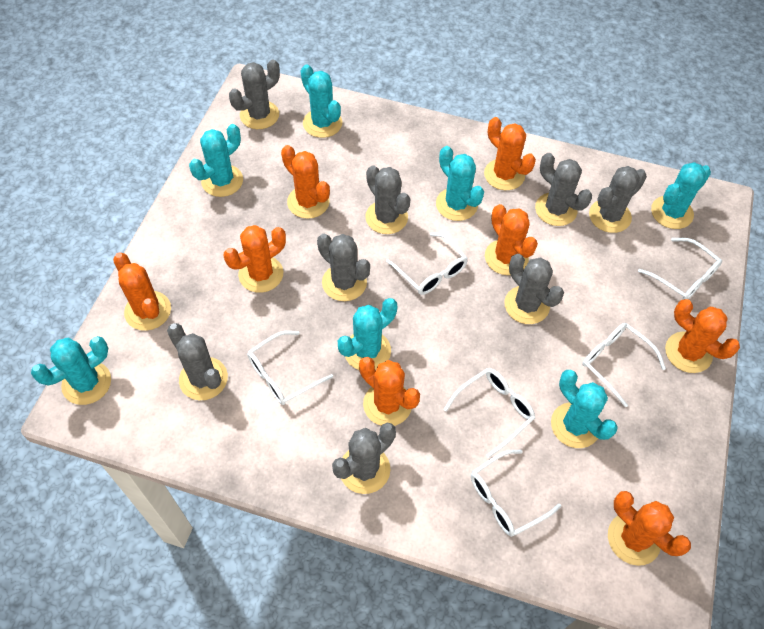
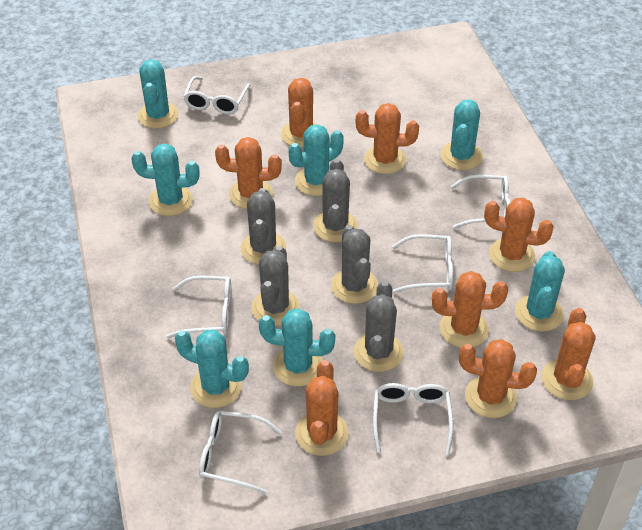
grey cactus: 8 -> 5

